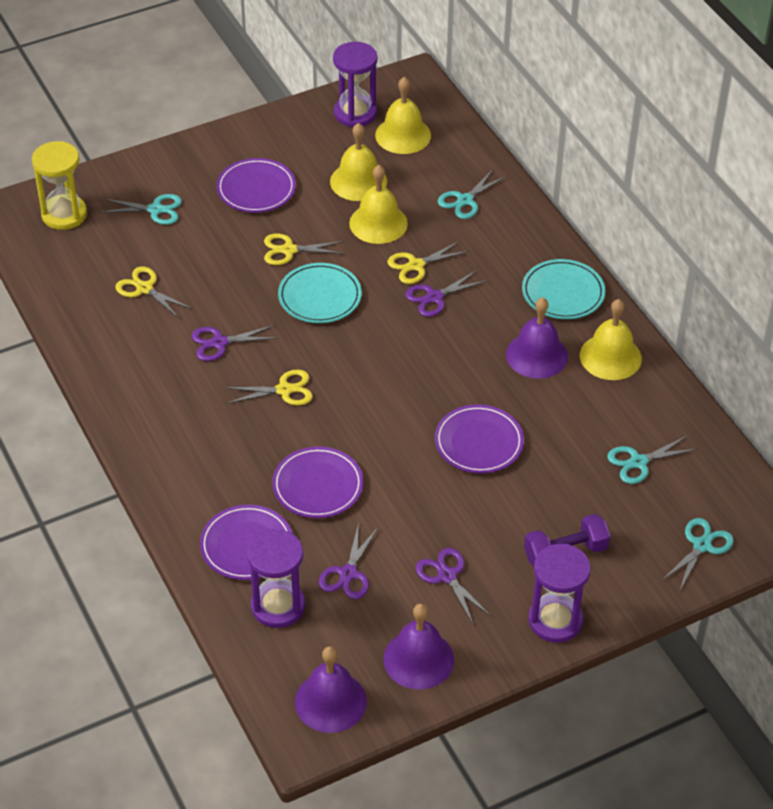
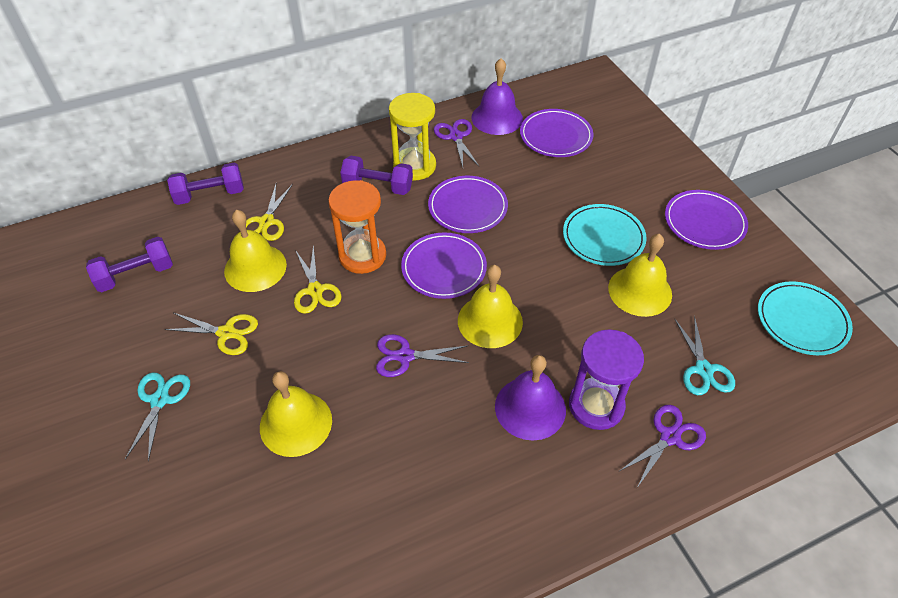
orange hourglass: 0 -> 1
purple bell: 3 -> 2
purple dumbbell: 1 -> 3
purple hourglass: 3 -> 1
purple scissors: 4 -> 3
turquoise scissors: 4 -> 2
yellow scissors: 4 -> 3

